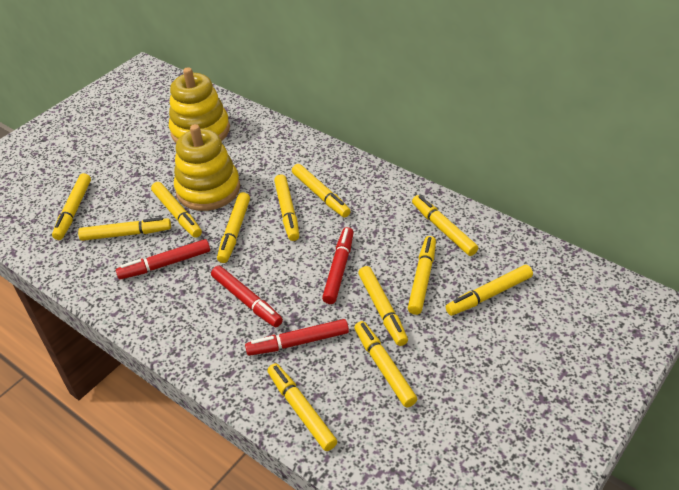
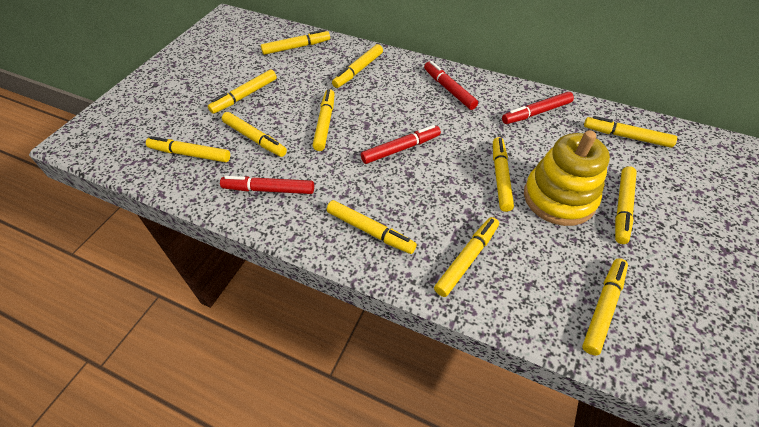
yellow stacking toy: 2 -> 1

